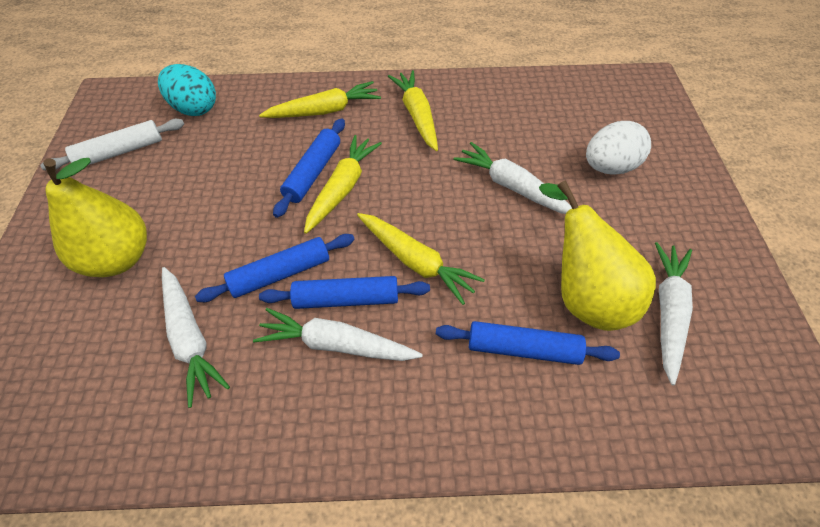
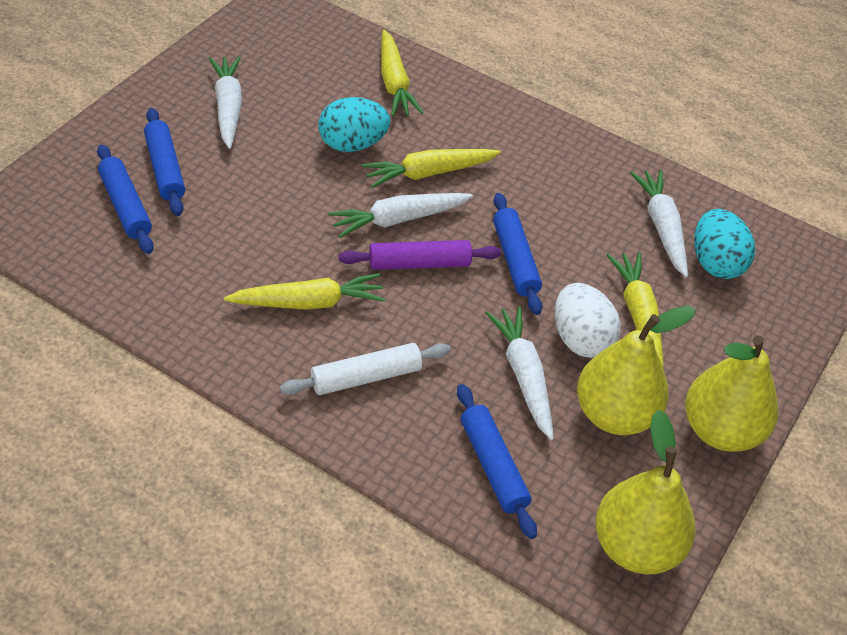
purple rolling pin: 0 -> 1
turquoise egg: 1 -> 2
yellow pear: 2 -> 3

